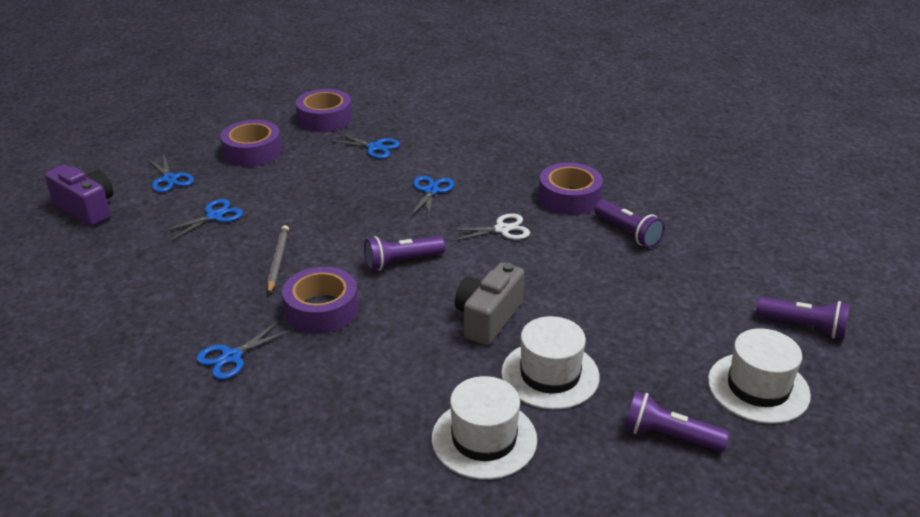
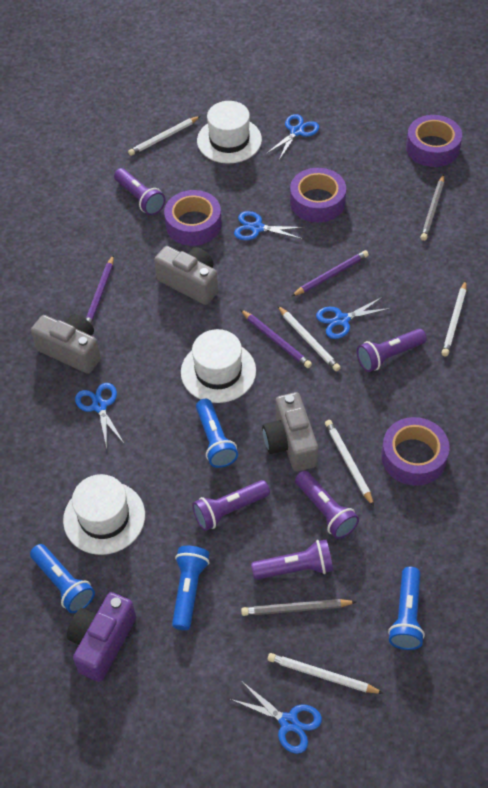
blue flashlight: 0 -> 4
grey camera: 1 -> 3
grey pencil: 1 -> 2
purple flashlight: 4 -> 5
purple pencil: 0 -> 3
white pencil: 0 -> 5
white scissors: 1 -> 0

